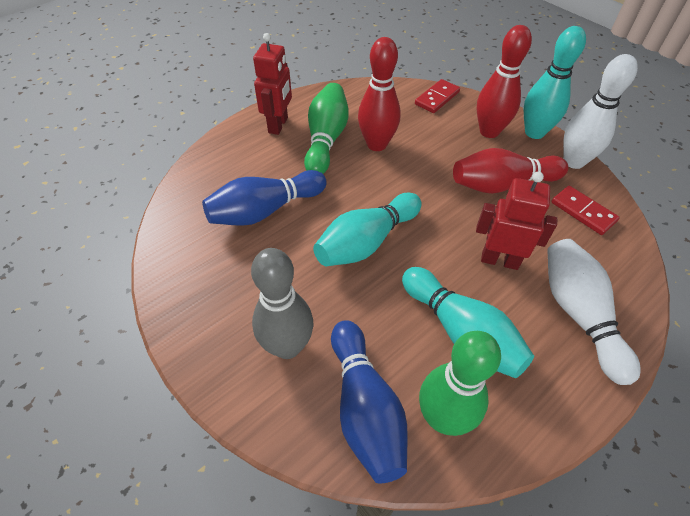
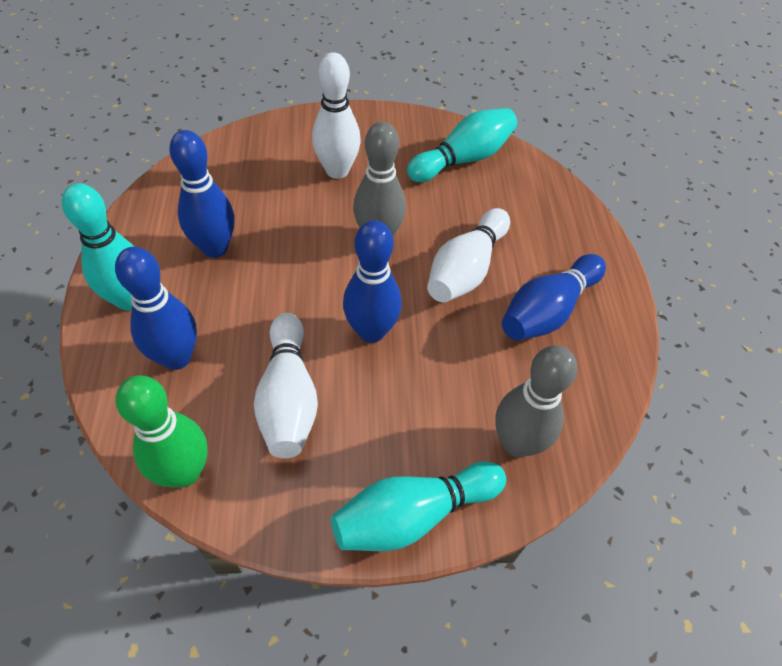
blue bowling pin: 2 -> 4
green bowling pin: 2 -> 1
grey bowling pin: 1 -> 2
red bowling pin: 3 -> 0
red domino: 2 -> 0
red robot: 2 -> 0
white bowling pin: 2 -> 3

